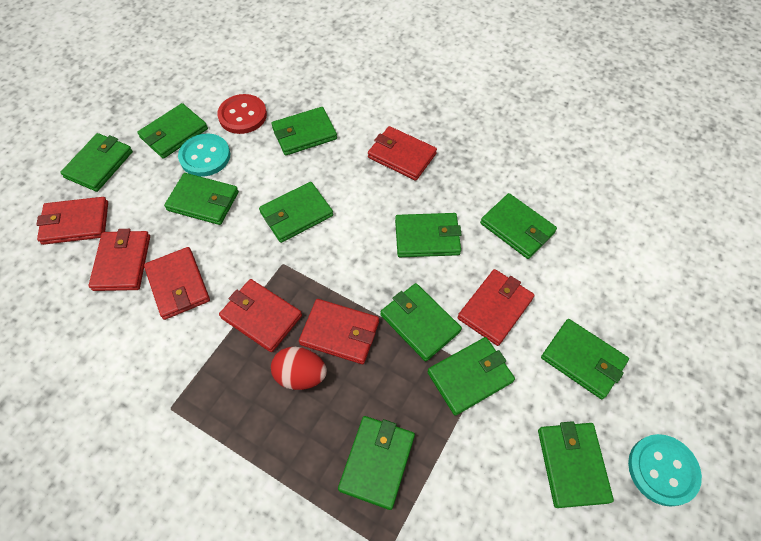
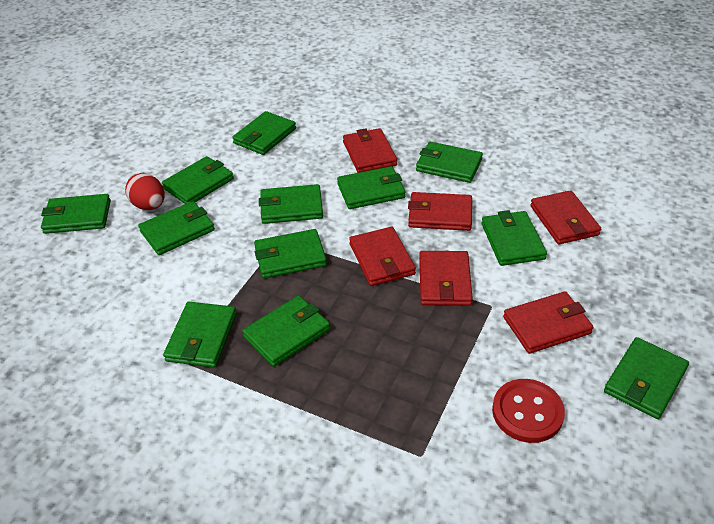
red wallet: 7 -> 6
turquoise button: 2 -> 0

